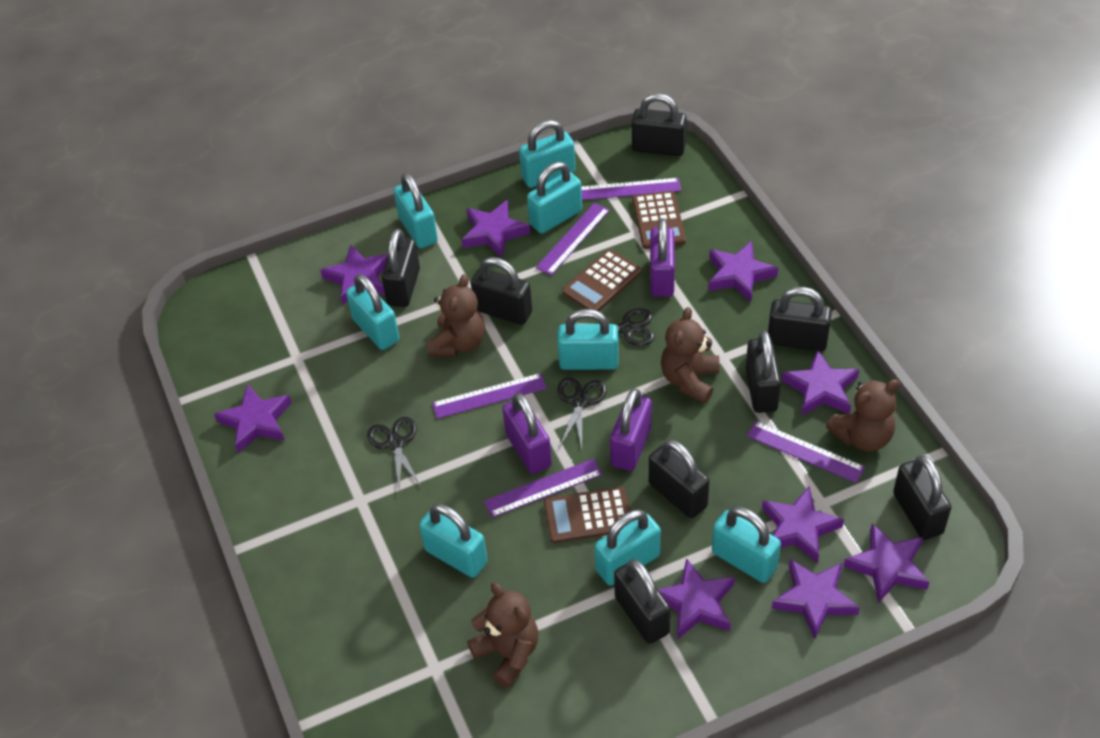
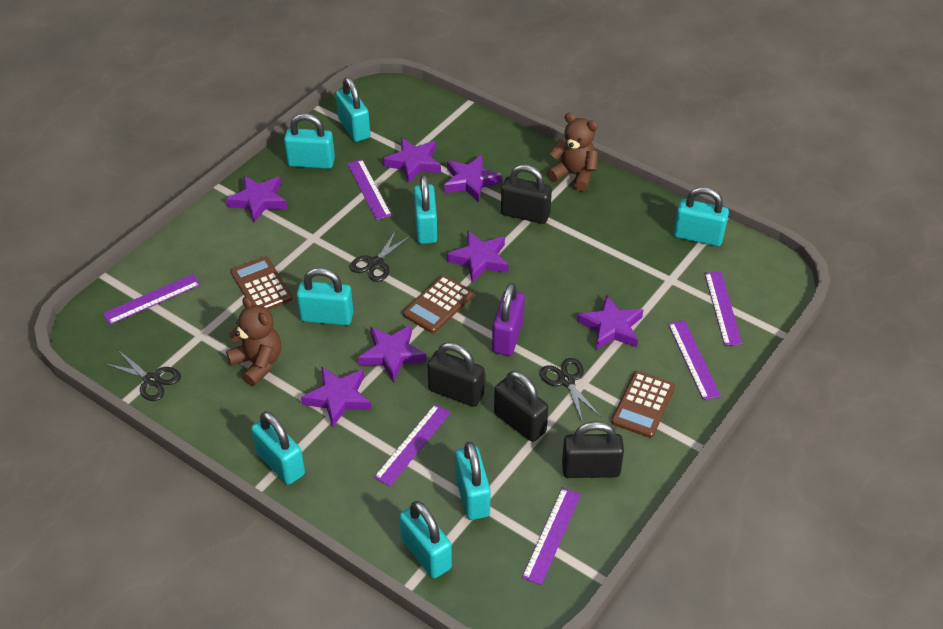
black padlock: 8 -> 4
brown teddy bear: 4 -> 2
purple padlock: 3 -> 1
purple ruler: 5 -> 6
purple star: 9 -> 7

